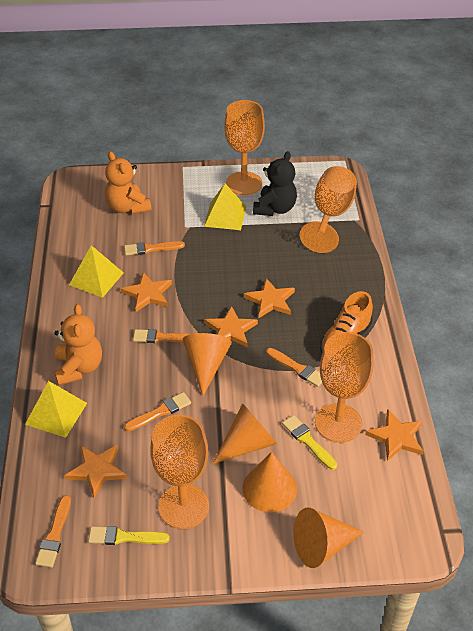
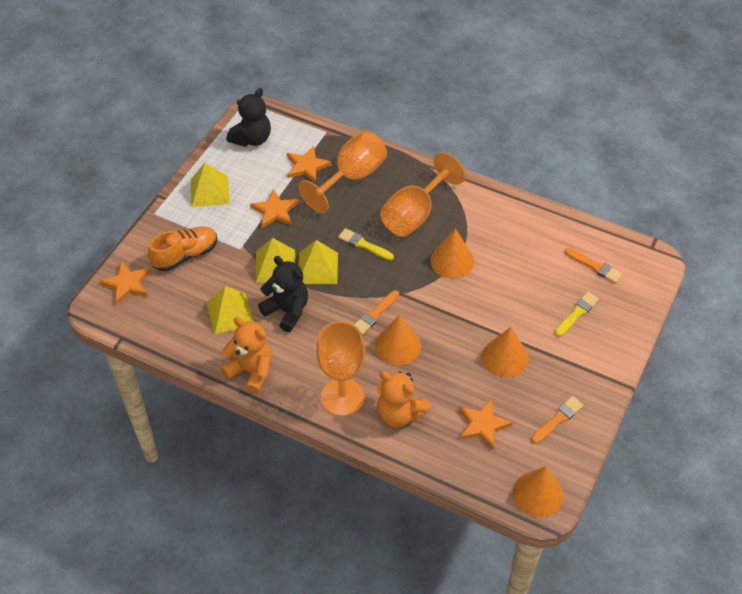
black teddy bear: 1 -> 2
orange brush: 5 -> 3
orange goblet: 4 -> 3
orange star: 5 -> 4
yellow pyramid: 3 -> 4

